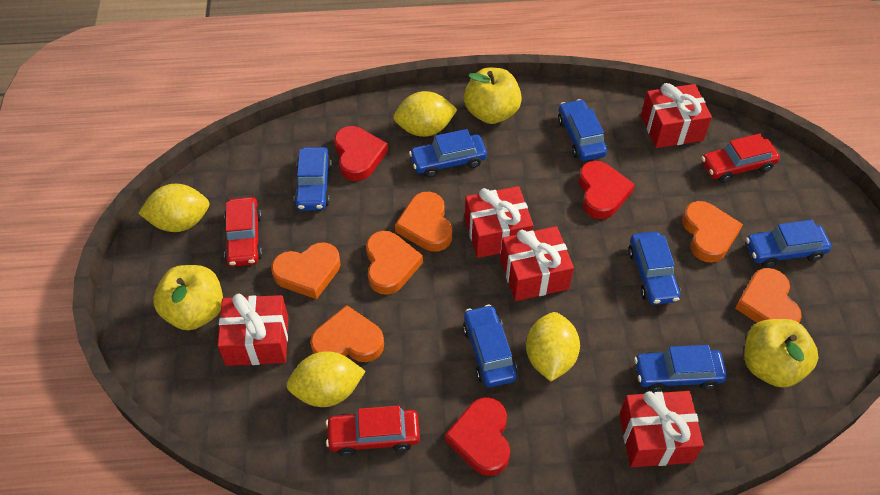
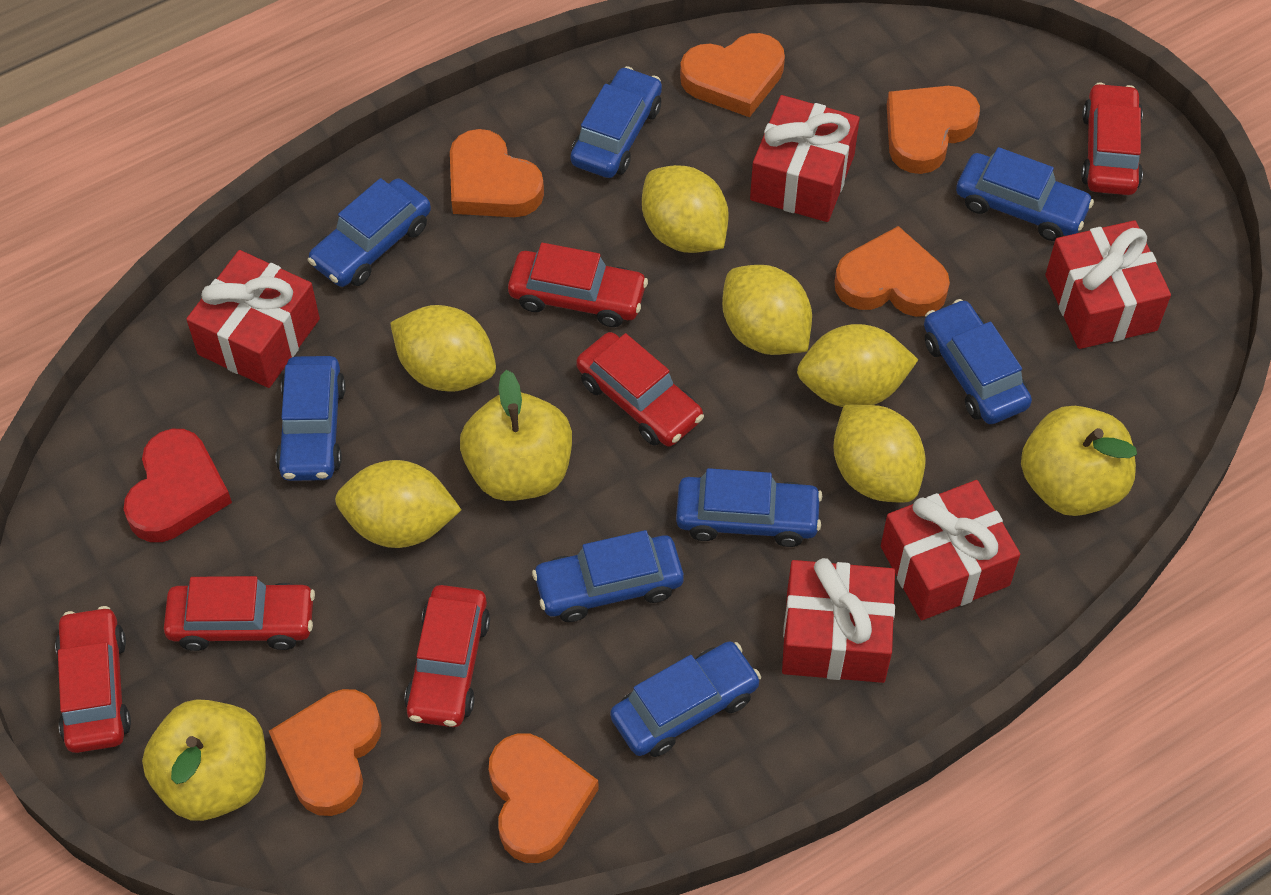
blue car: 7 -> 8
red car: 3 -> 6
red heart: 3 -> 1
yellow lemon: 4 -> 6

